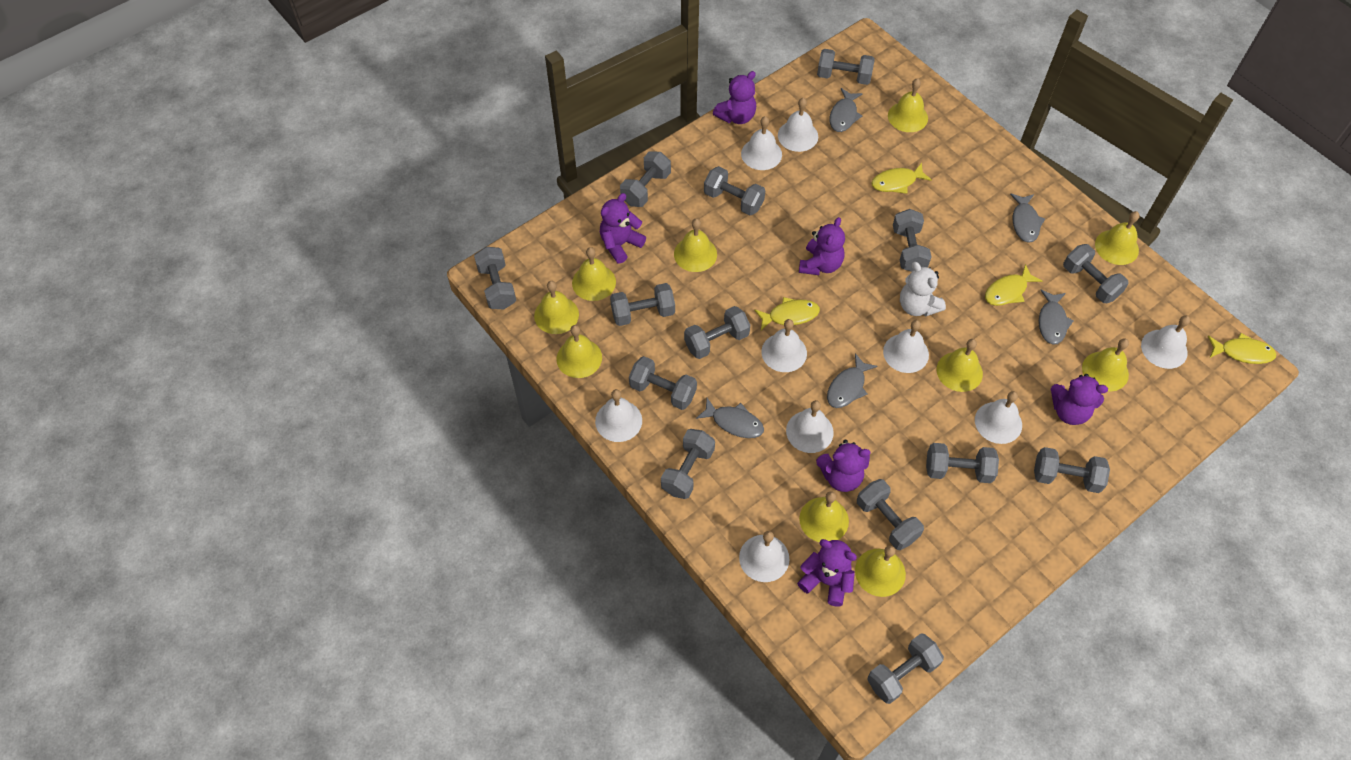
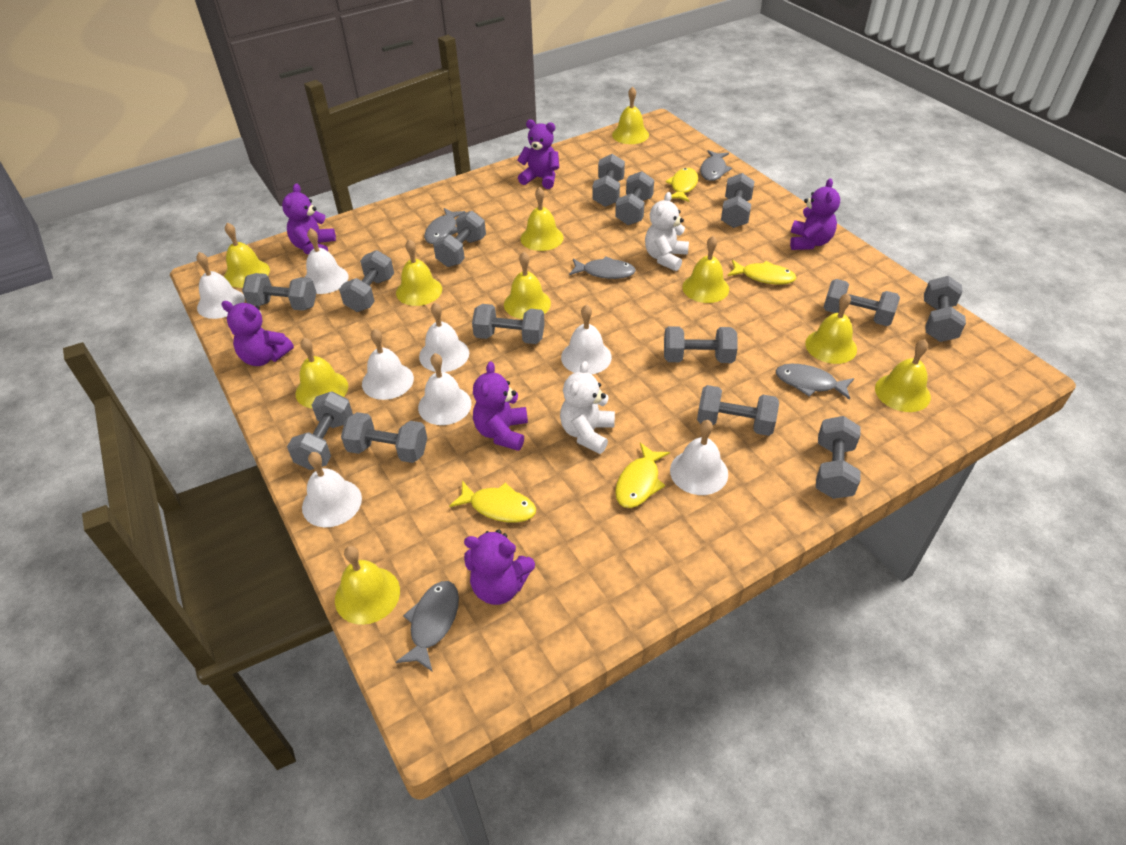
white bell: 9 -> 8
white teddy bear: 1 -> 2

